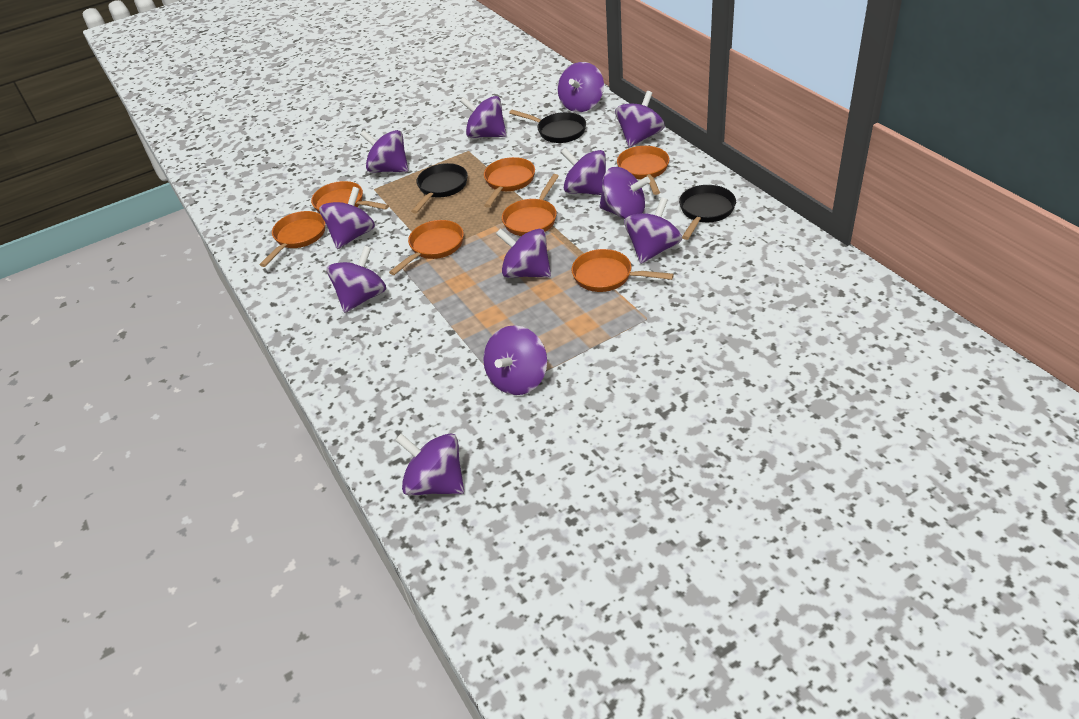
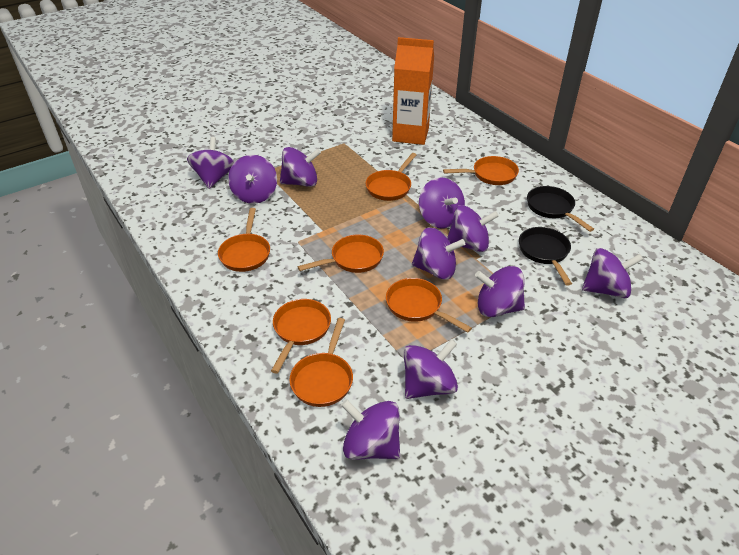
black pan: 3 -> 2
orange carton: 0 -> 1
purple spinning top: 12 -> 10

